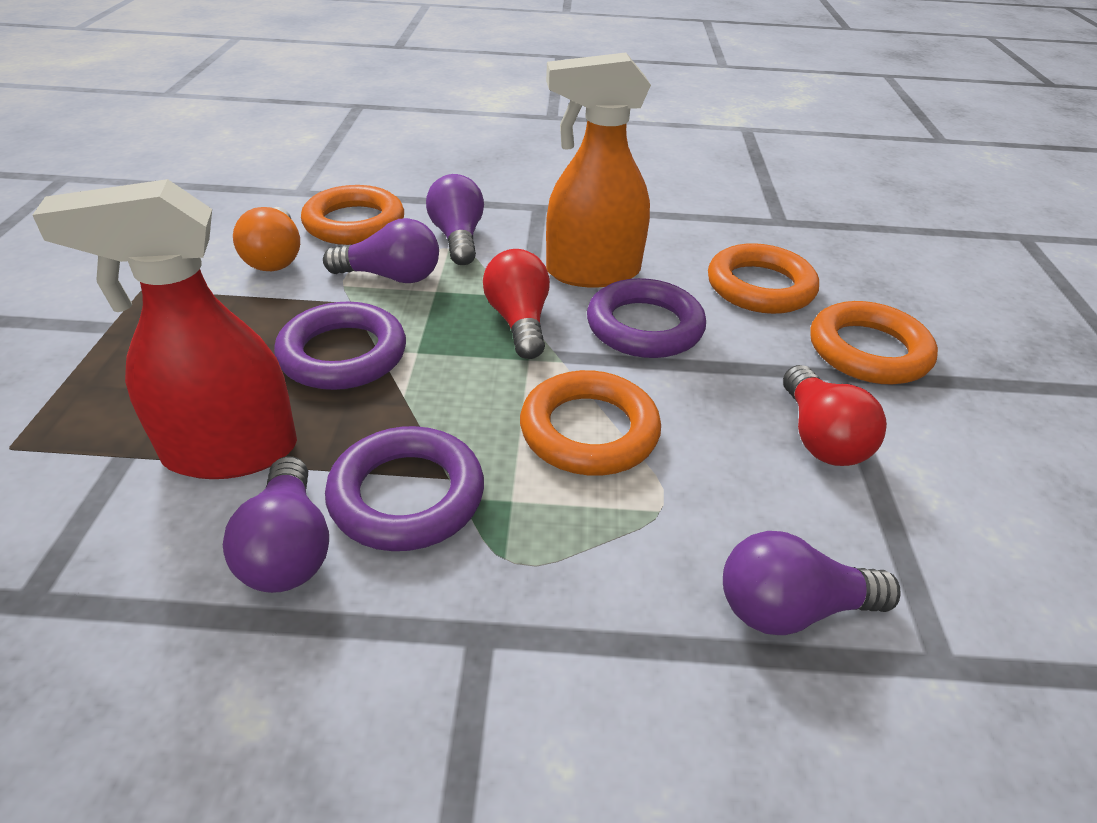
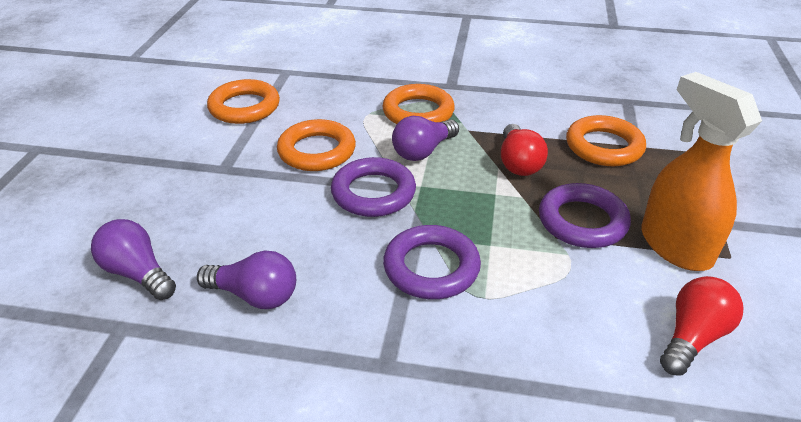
orange light bulb: 1 -> 0
purple light bulb: 4 -> 3
red spray bottle: 1 -> 0

